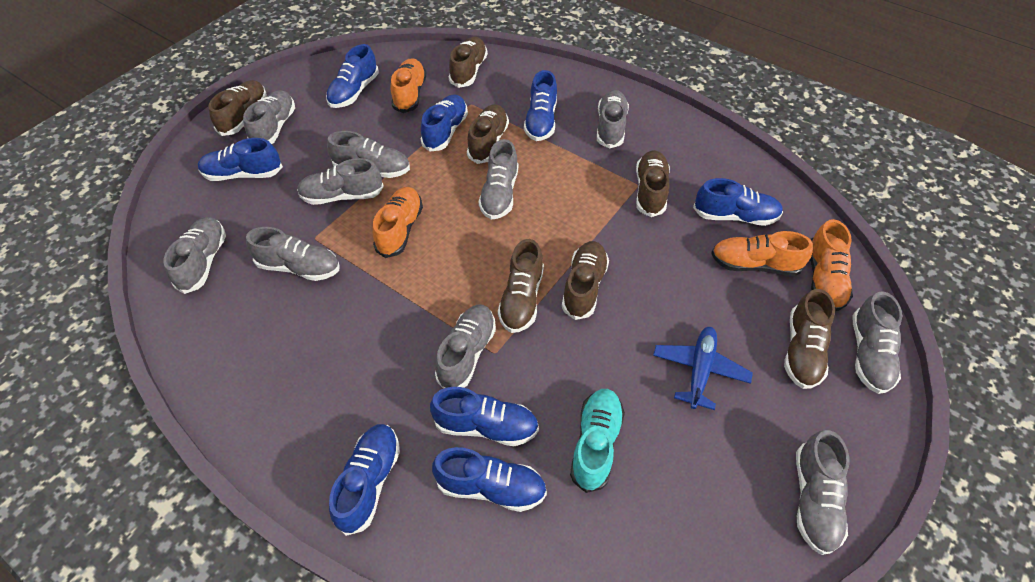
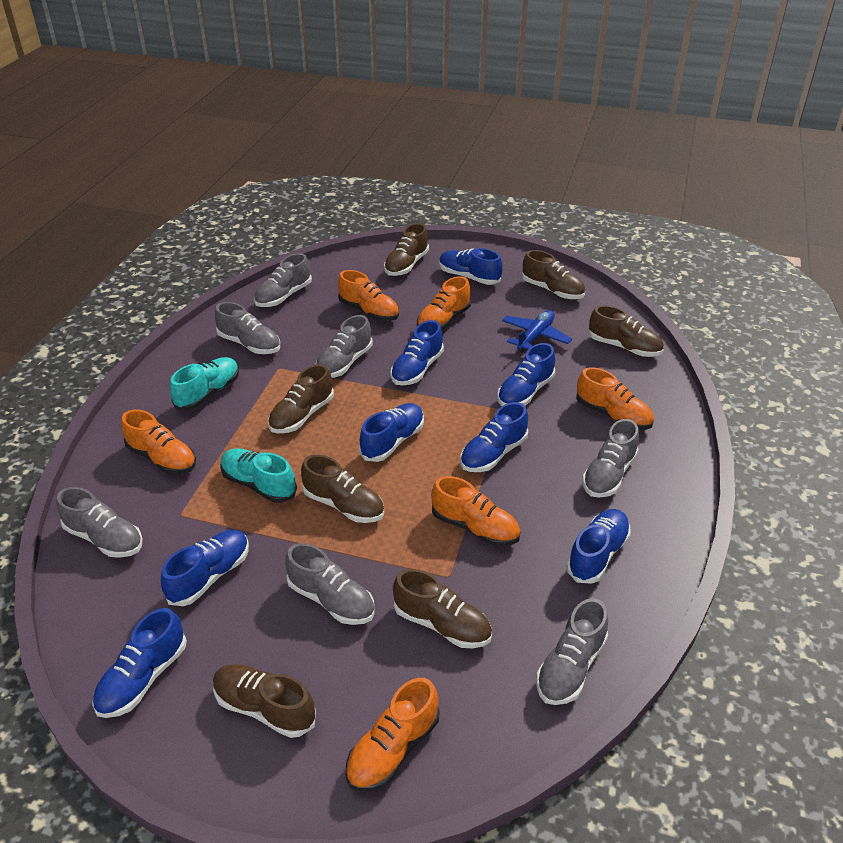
grey shoe: 10 -> 7
orange shoe: 4 -> 6
turquoise shoe: 1 -> 2

